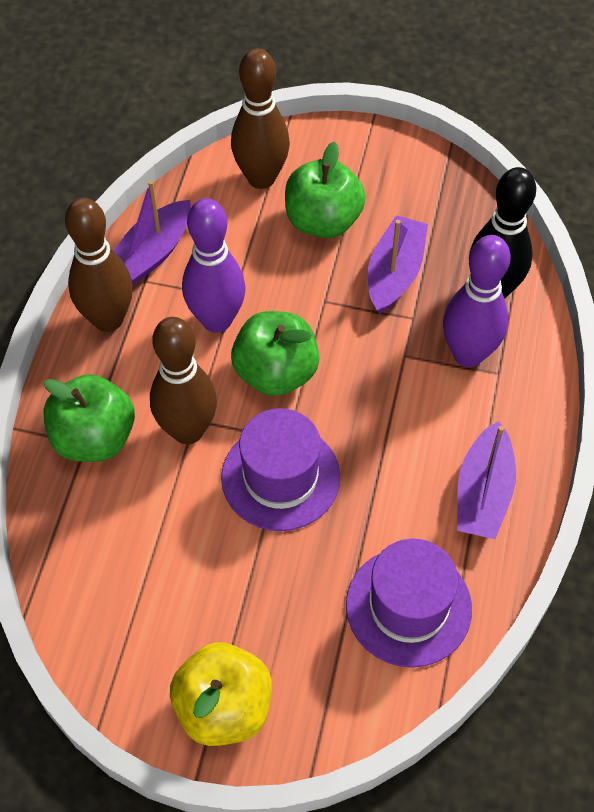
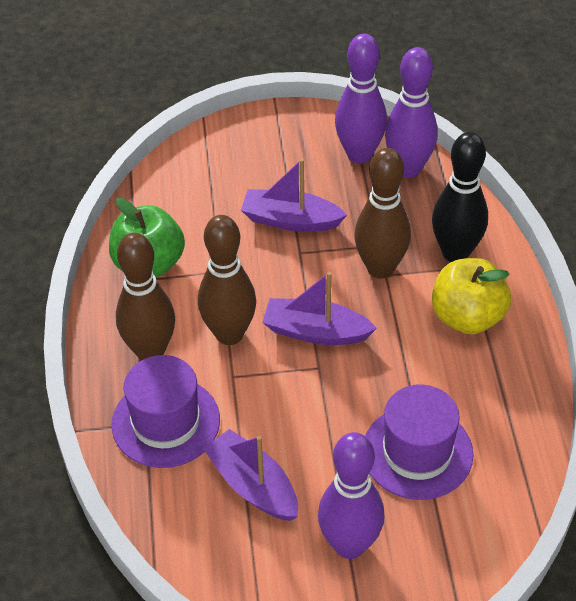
green apple: 3 -> 1
purple bowling pin: 2 -> 3

